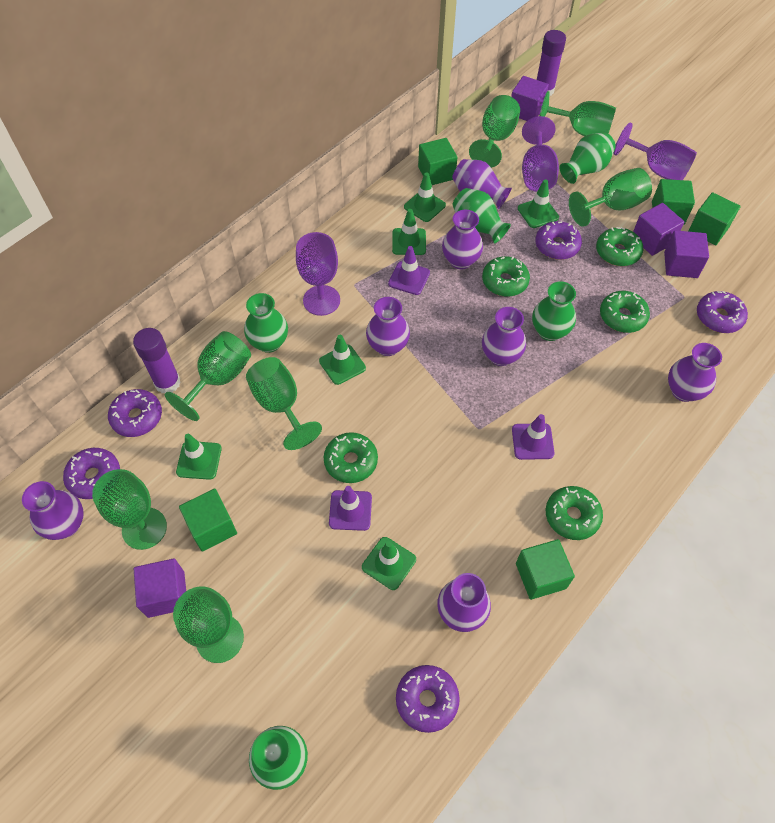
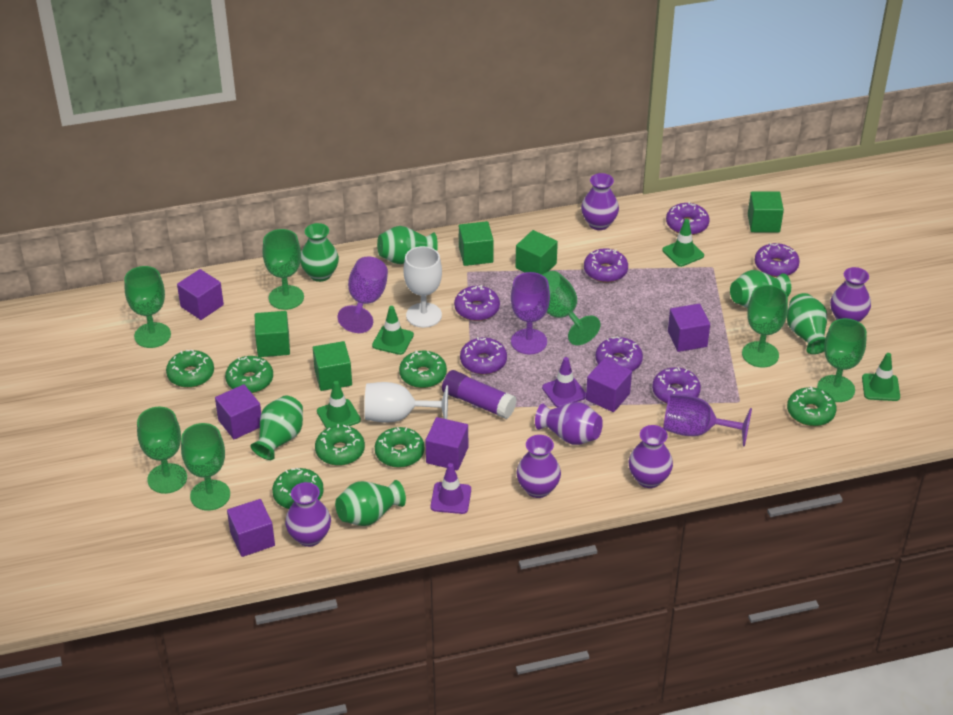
green donut: 5 -> 7
green traffic cone: 6 -> 4
green vase: 5 -> 6
purple cube: 4 -> 6
purple donut: 5 -> 7
purple glue stick: 2 -> 1
purple traffic cone: 3 -> 2
purple vase: 7 -> 6
white goblet: 0 -> 2

